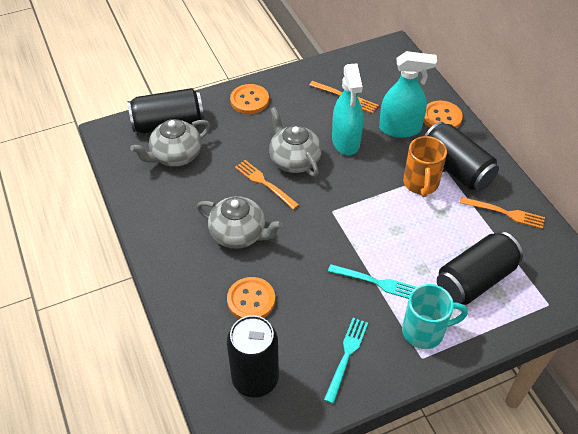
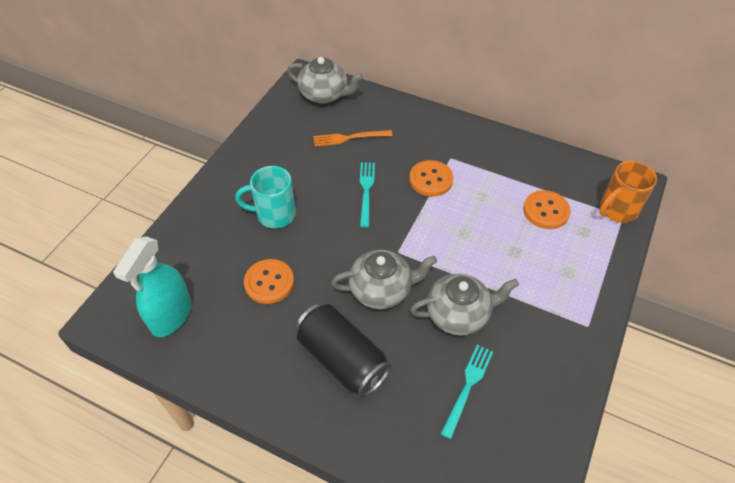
black can: 4 -> 1
orange fork: 3 -> 1
turquoise spray bottle: 2 -> 1

